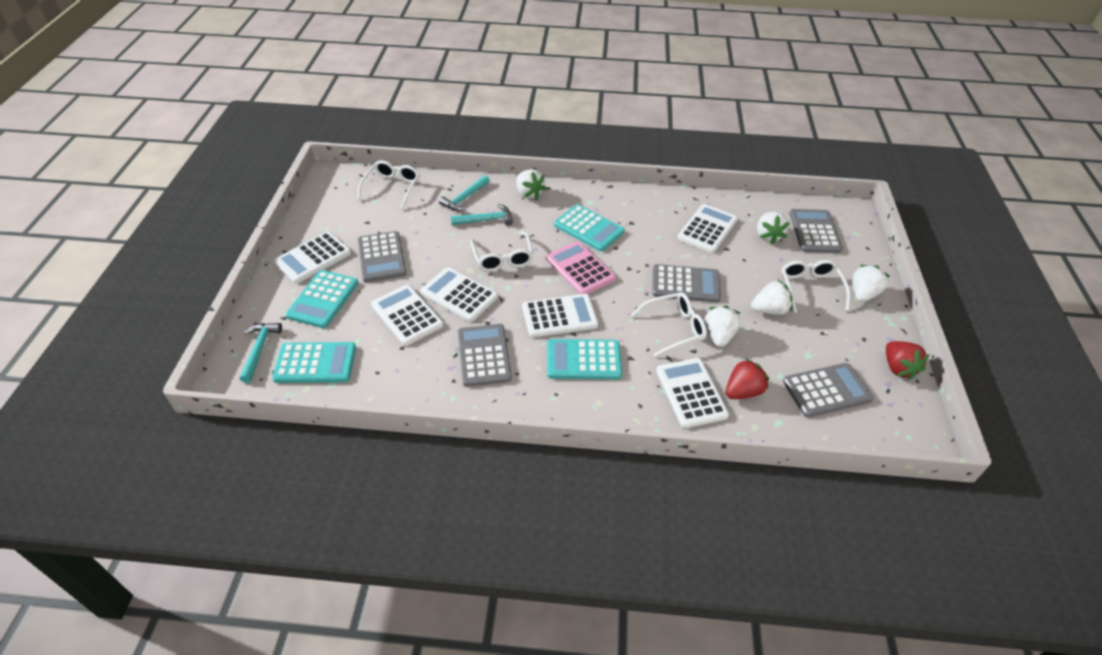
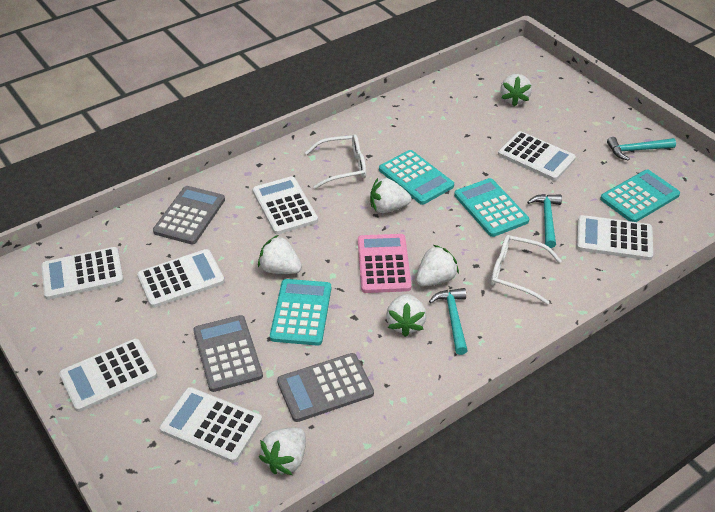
grey calculator: 5 -> 3
red strawberry: 2 -> 0
white calculator: 6 -> 7
white glasses: 4 -> 2
white strawberry: 5 -> 6

